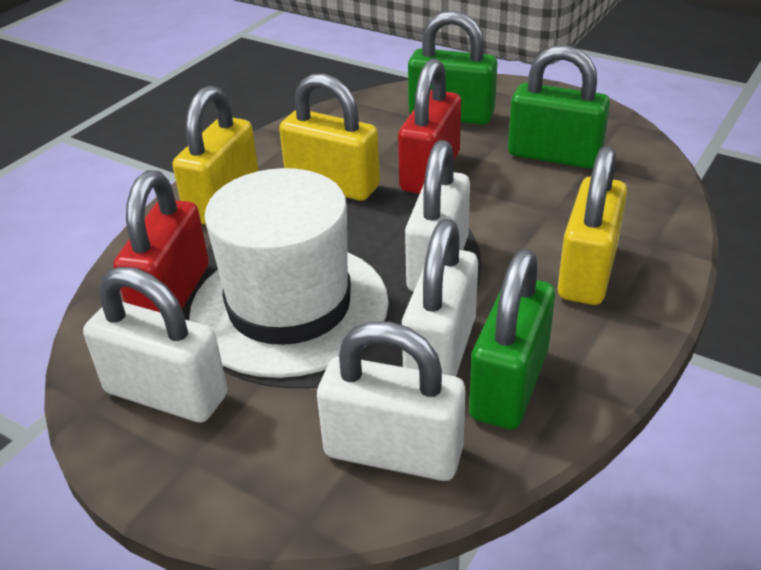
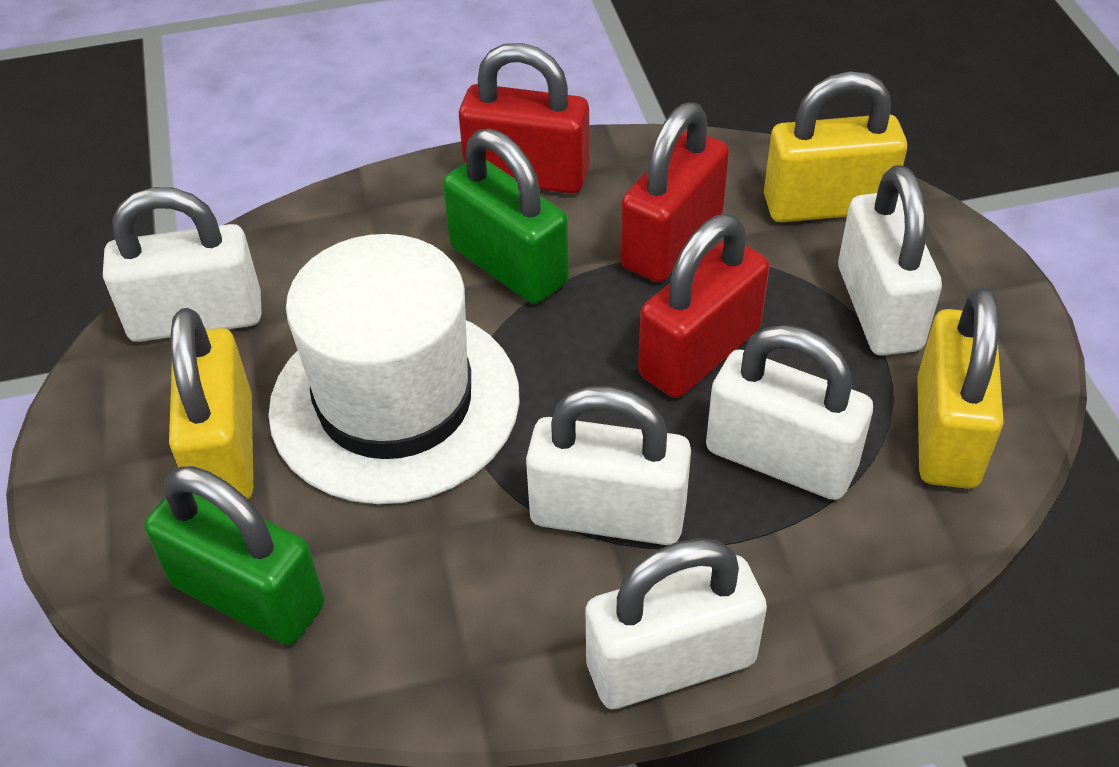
green padlock: 3 -> 2
red padlock: 2 -> 3
white padlock: 4 -> 5

